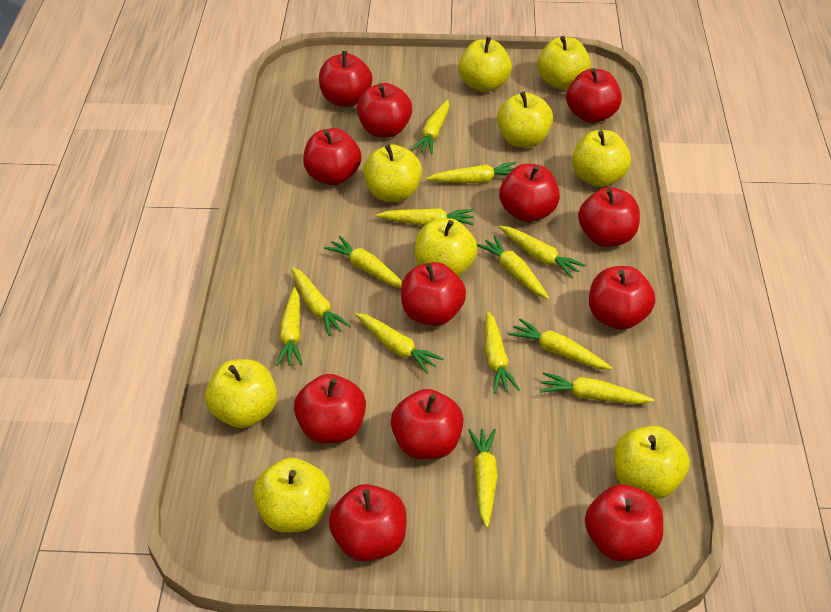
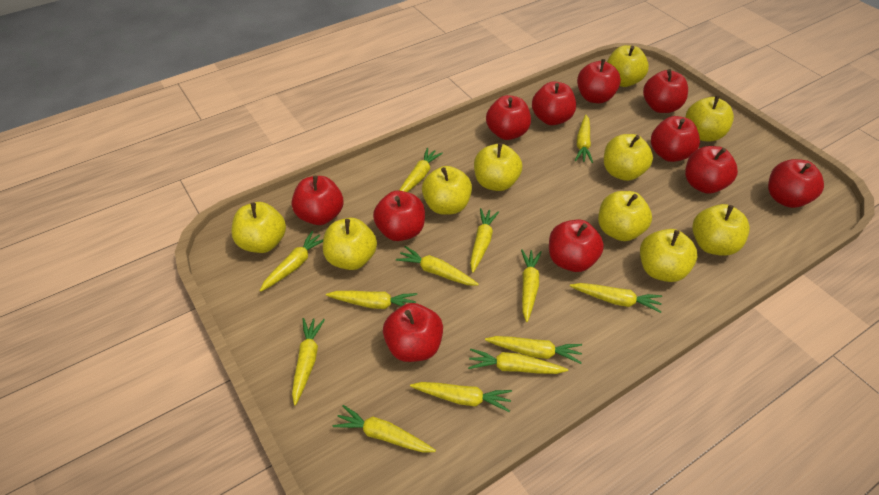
red apple: 12 -> 11
yellow apple: 9 -> 10

